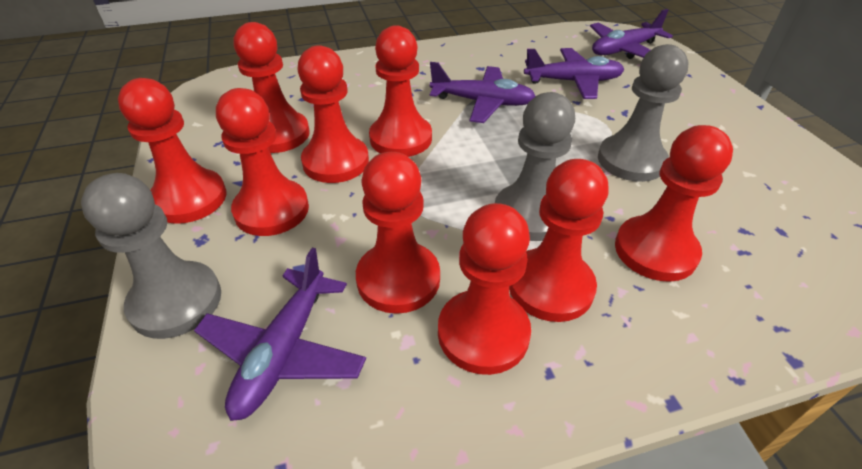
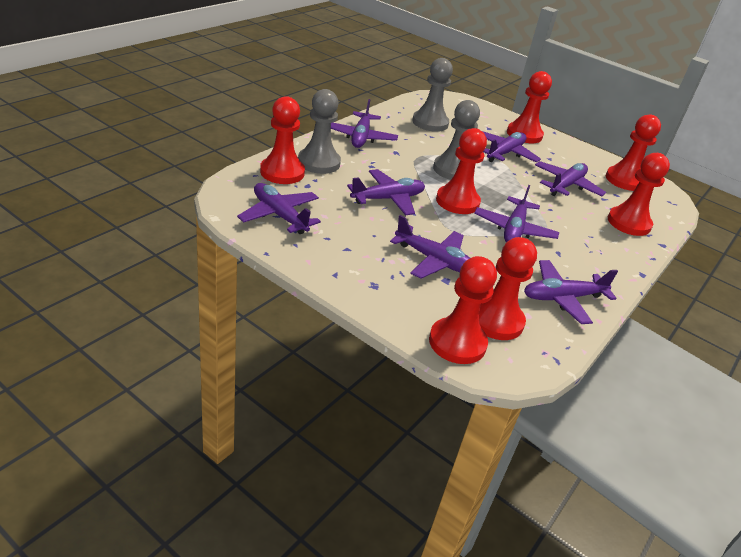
purple plane: 4 -> 8
red pawn: 9 -> 7

